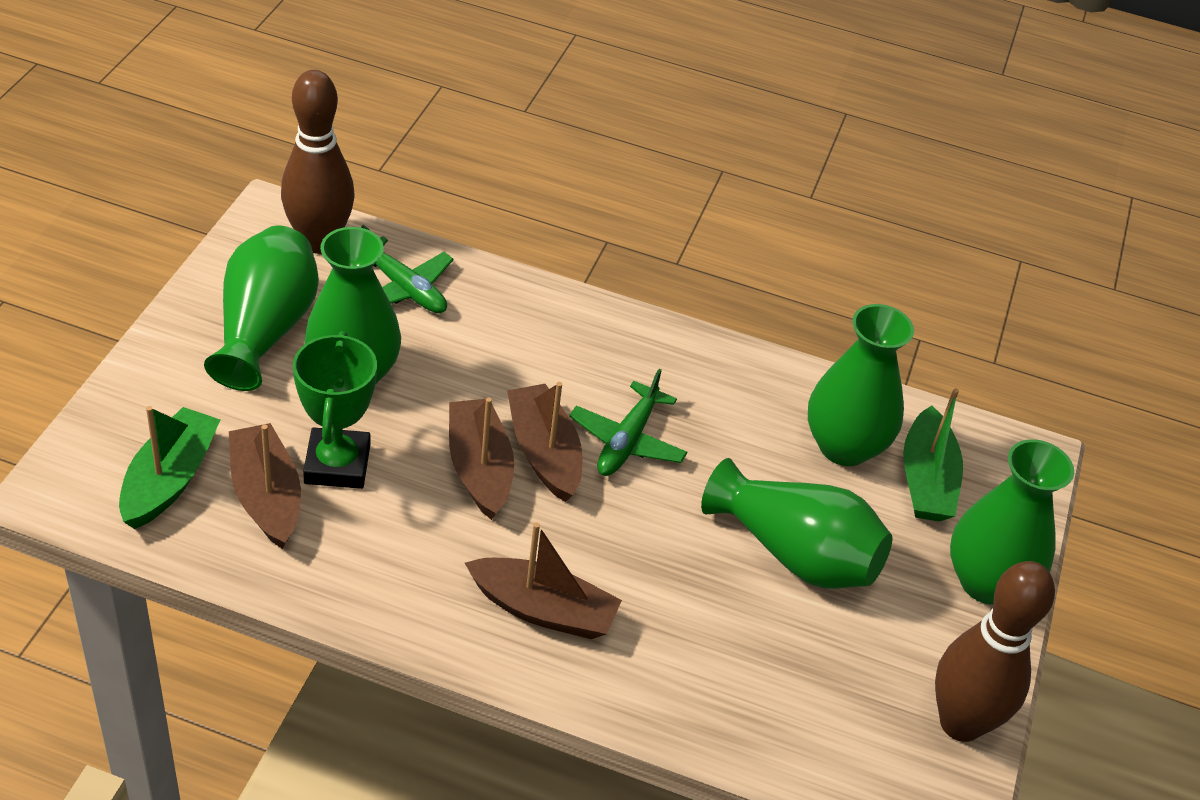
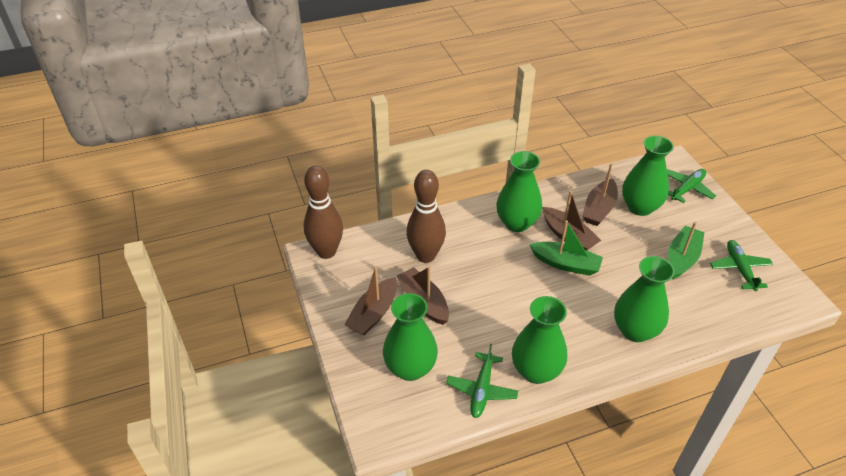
green plane: 2 -> 3
green trophy: 1 -> 0

